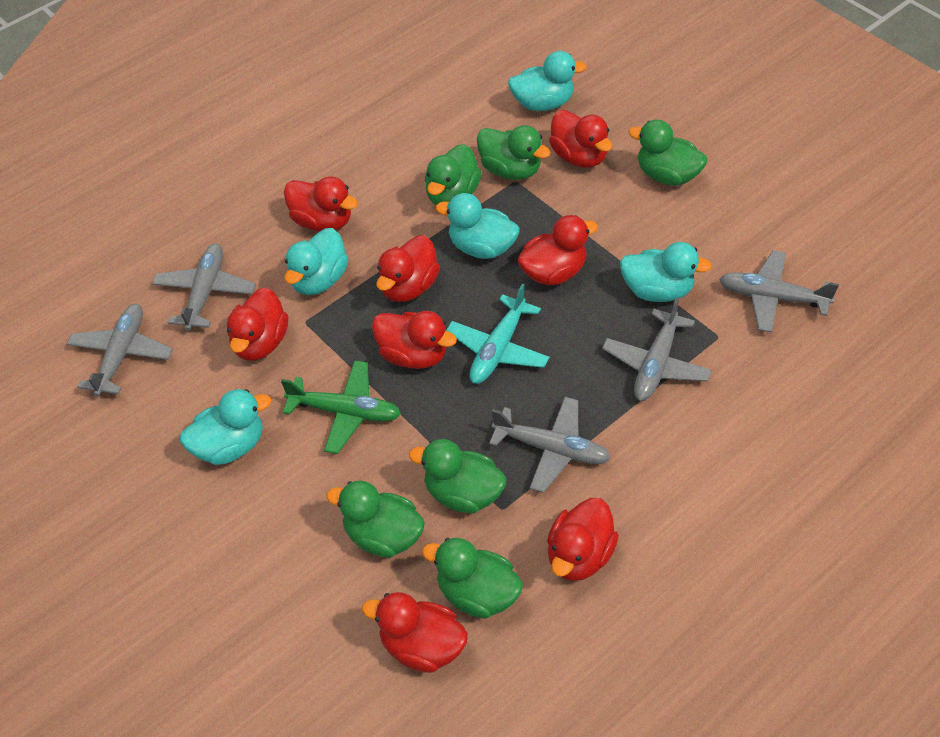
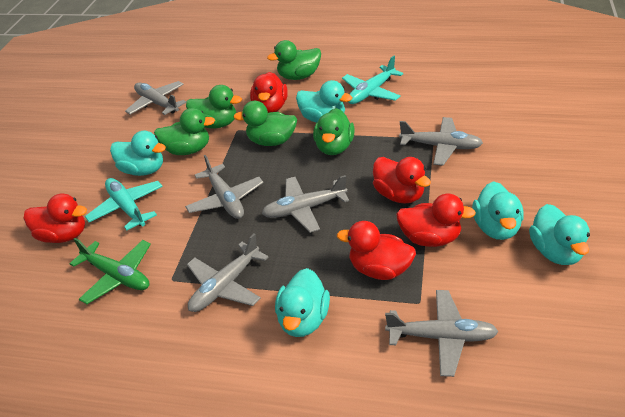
green duck: 6 -> 5
grey plane: 5 -> 6
red duck: 8 -> 5
turquoise plane: 1 -> 2

